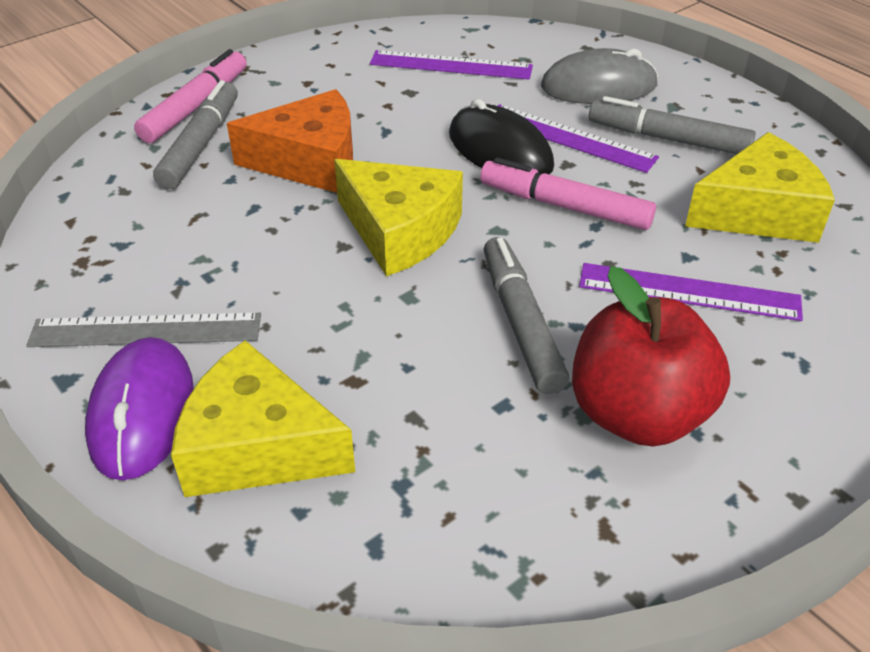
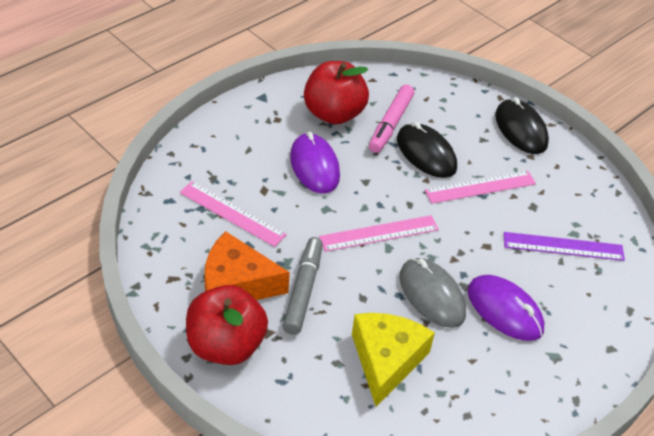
black mouse: 1 -> 2
grey marker: 3 -> 1
grey ruler: 1 -> 0
pink marker: 2 -> 1
pink ruler: 0 -> 3
purple mouse: 1 -> 2
purple ruler: 3 -> 1
red apple: 1 -> 2
yellow cheese: 3 -> 1

